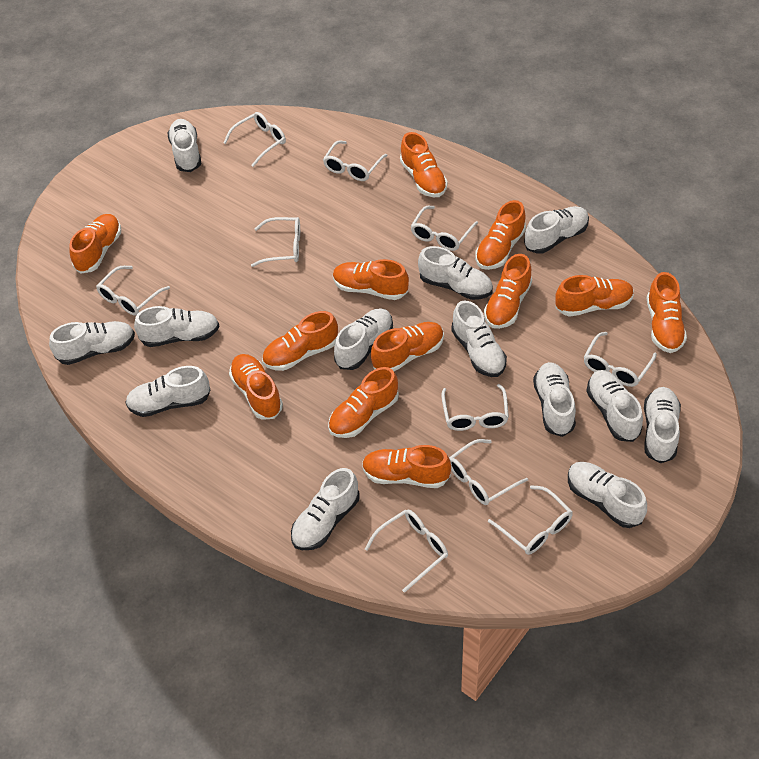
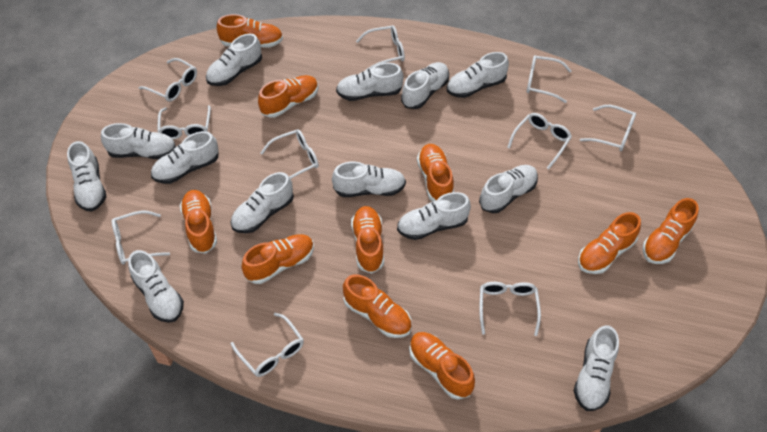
orange shoe: 12 -> 10

